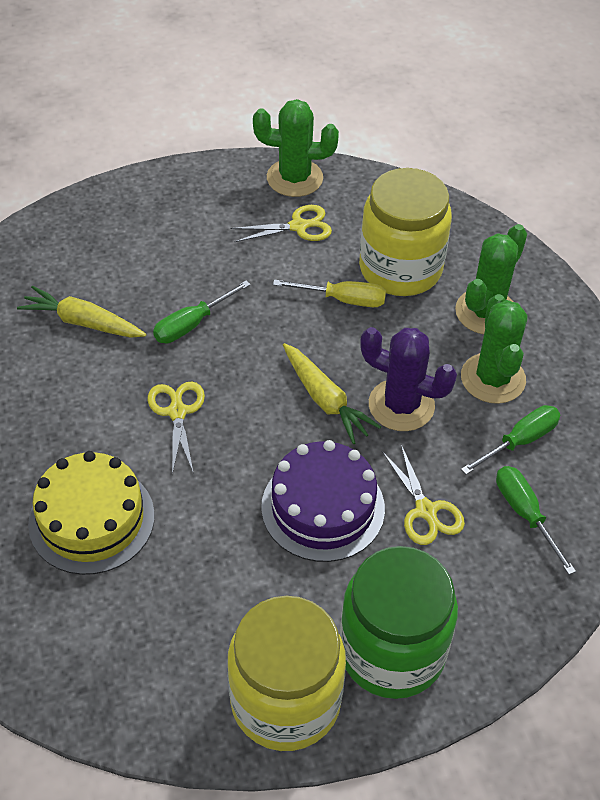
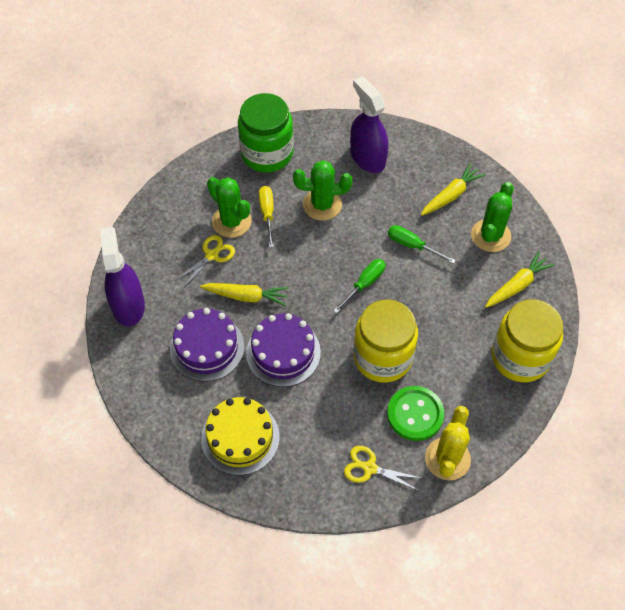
green button: 0 -> 1
green screwdriver: 3 -> 2
purple cactus: 1 -> 0
purple cake: 1 -> 2
purple spray bottle: 0 -> 2
yellow cactus: 0 -> 1
yellow carrot: 2 -> 3
yellow scissors: 3 -> 2

